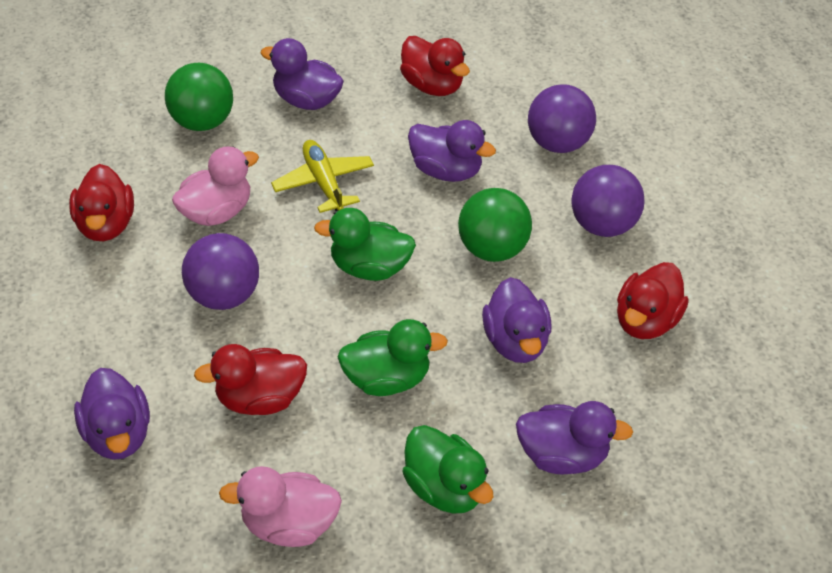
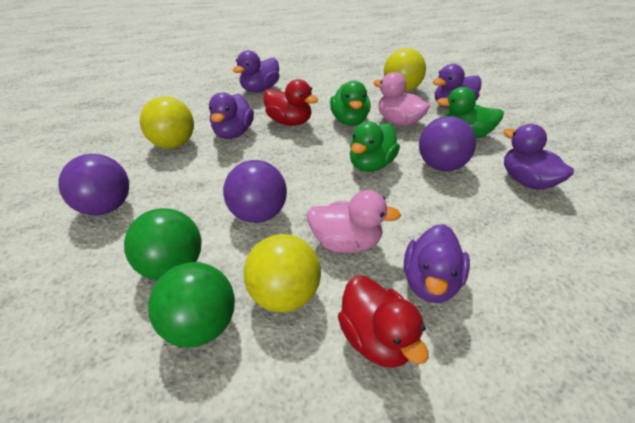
red duck: 4 -> 2
yellow ball: 0 -> 3
yellow plane: 1 -> 0

